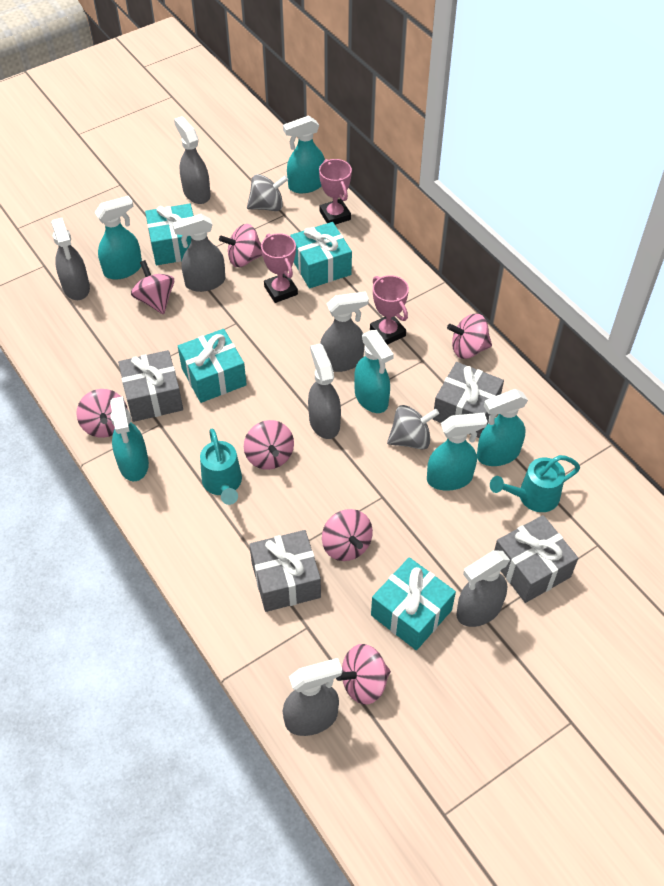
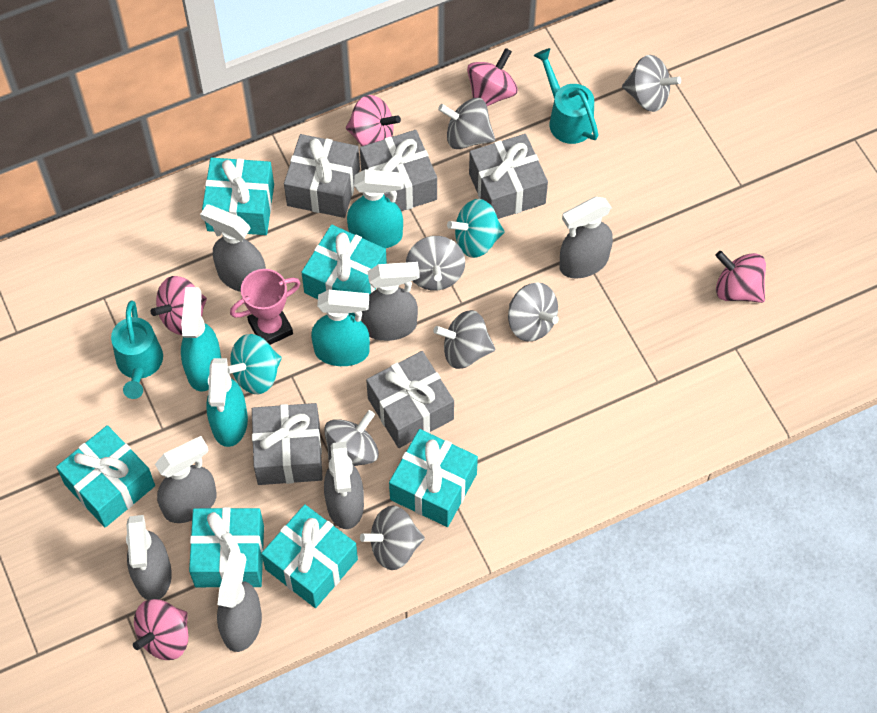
grey gift: 4 -> 5
grey spinning top: 2 -> 7
pink spinning top: 7 -> 5
pink trophy: 3 -> 1
turquoise gift: 4 -> 6
turquoise spinning top: 0 -> 2
turquoise spray bottle: 6 -> 4

